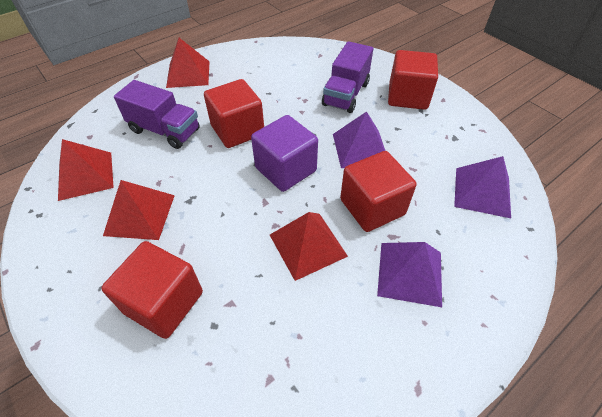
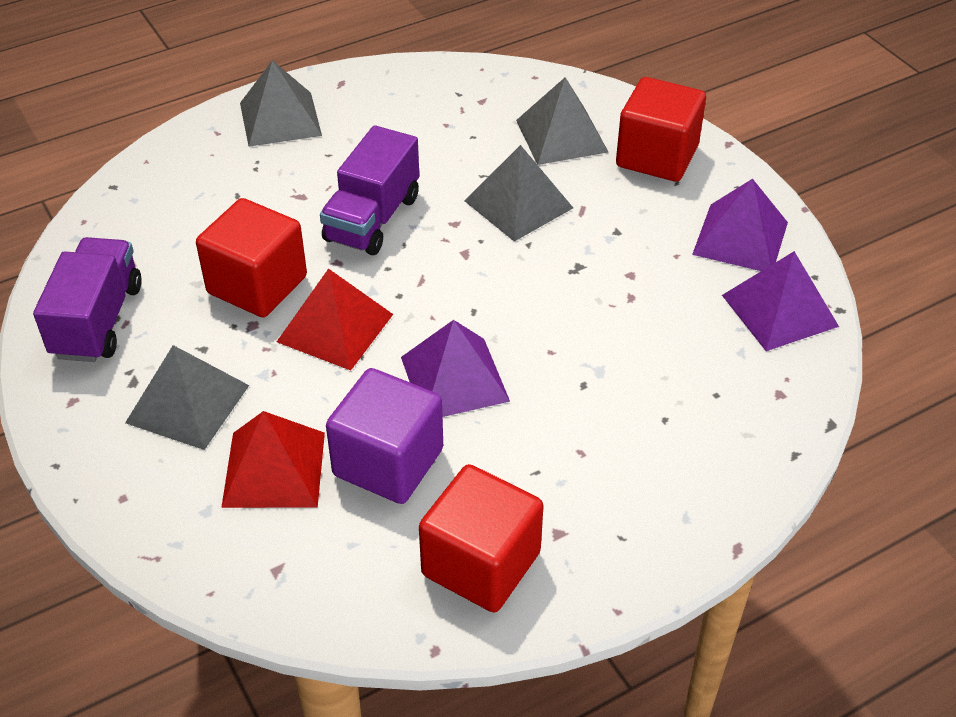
grey pyramid: 0 -> 4
red cube: 4 -> 3
red pyramid: 4 -> 2

